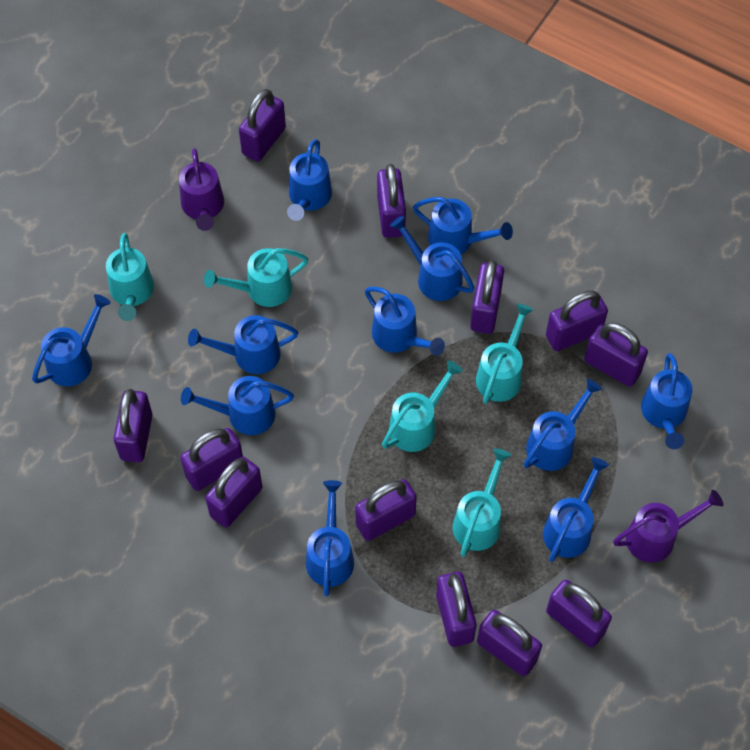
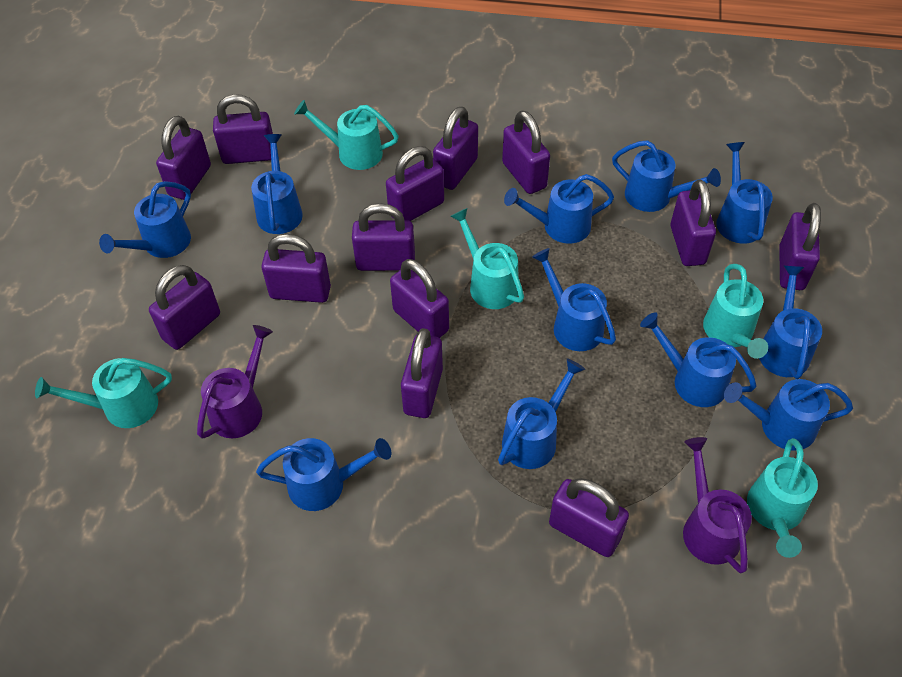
purple padlock: 12 -> 13

